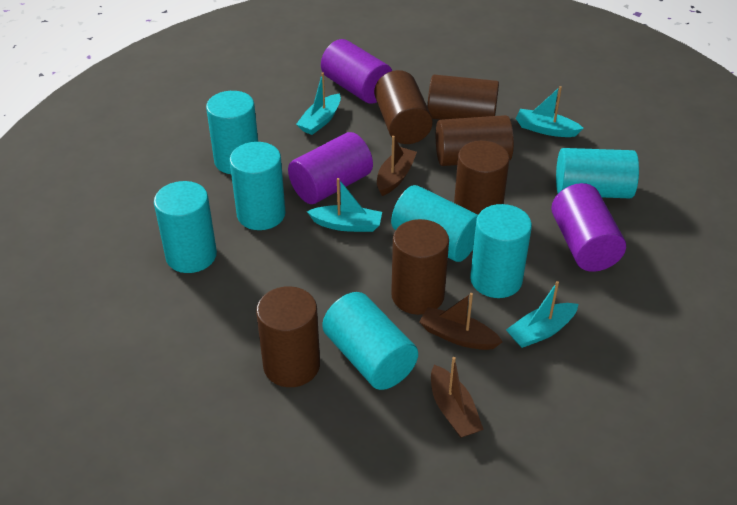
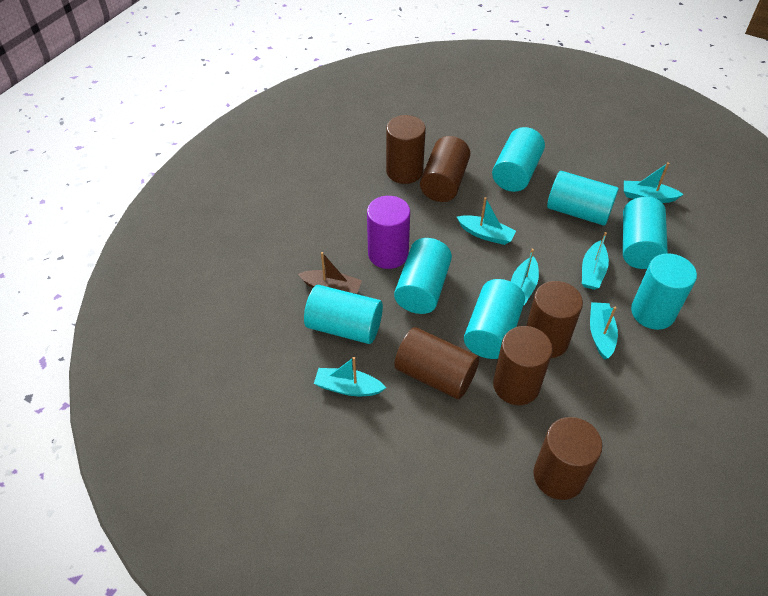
brown boat: 3 -> 1
purple cylinder: 3 -> 1
turquoise boat: 4 -> 6

